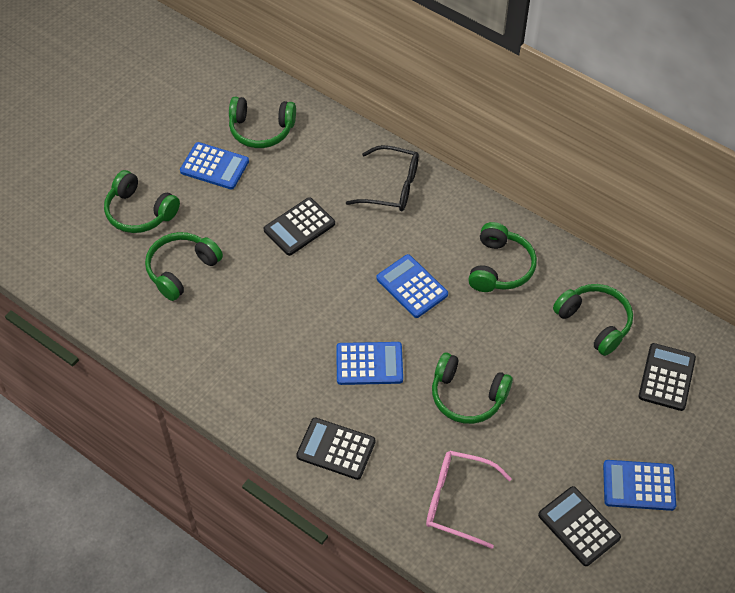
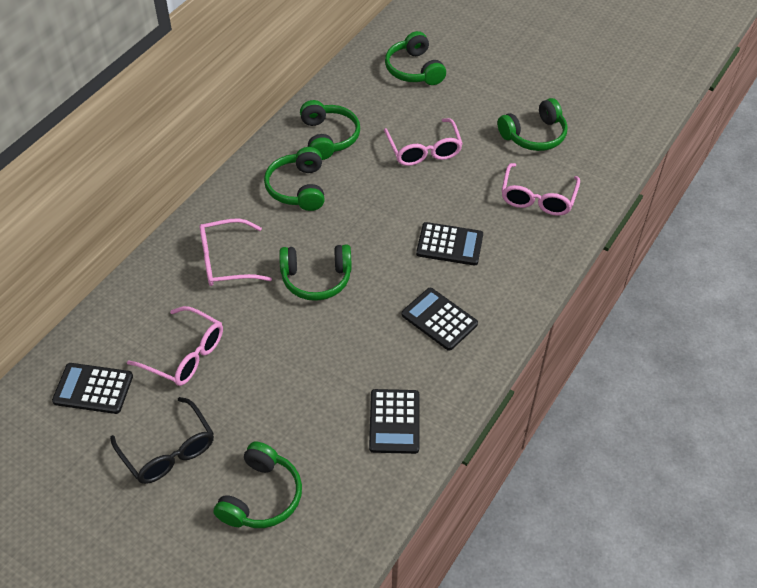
blue calculator: 4 -> 0
pink glasses: 1 -> 4

